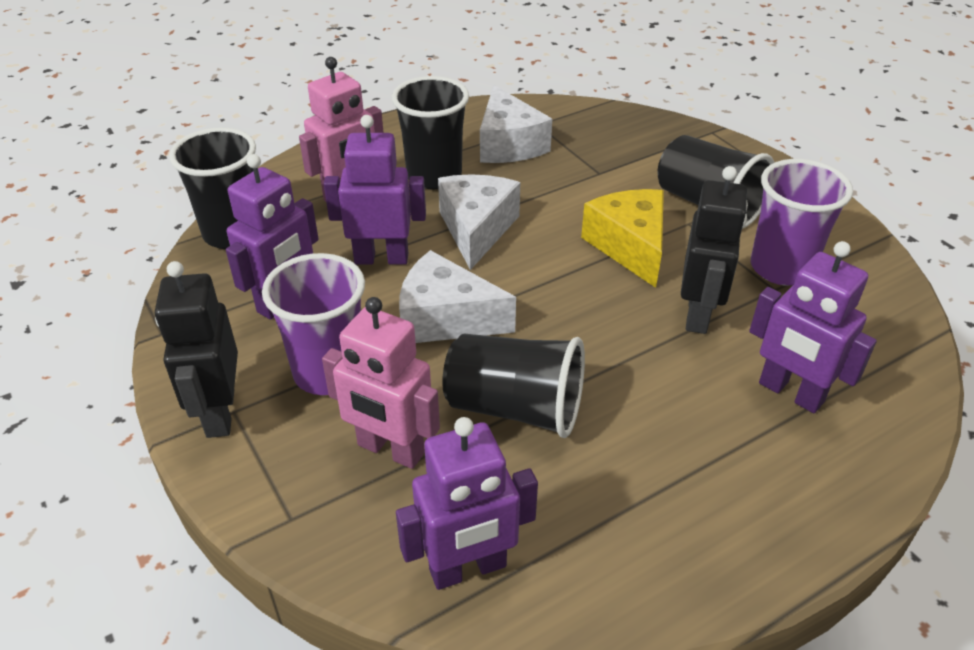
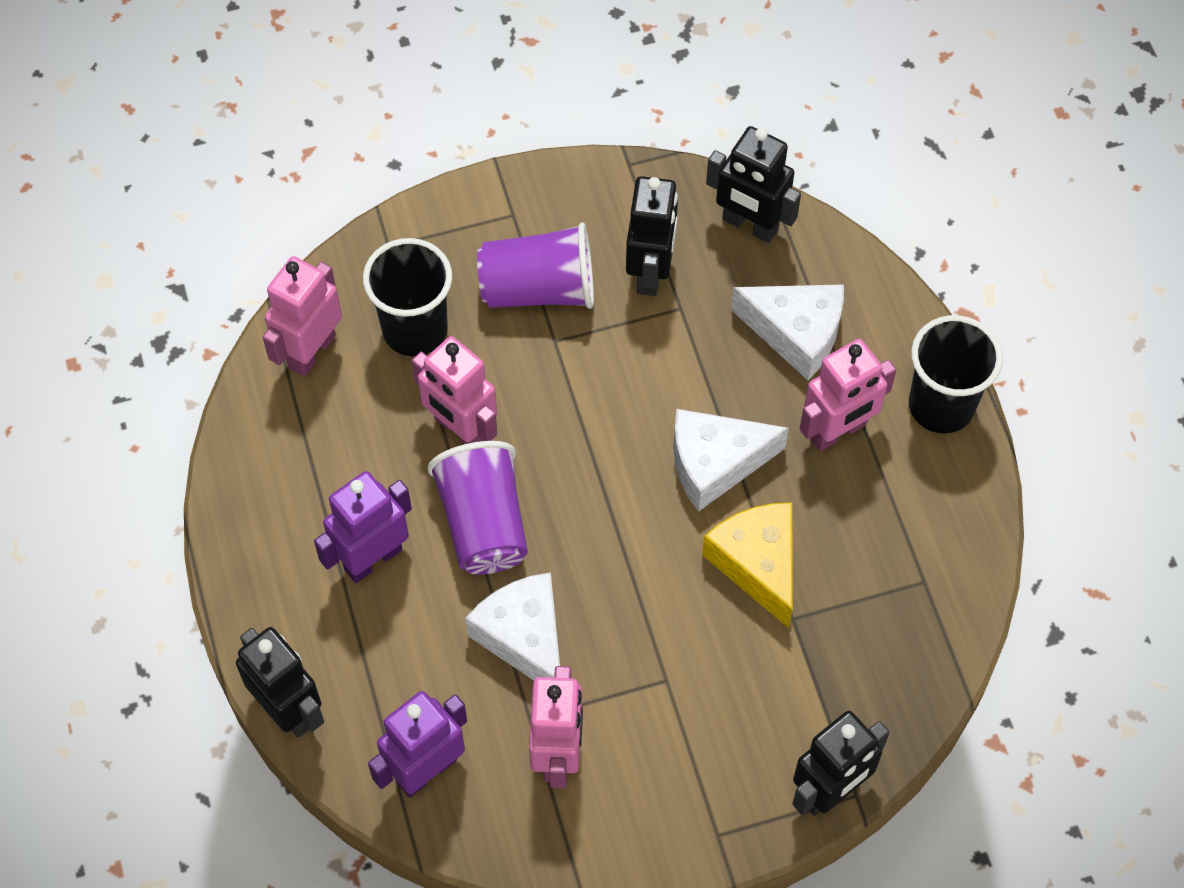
black cup: 4 -> 2
black robot: 2 -> 4
pink robot: 2 -> 4
purple robot: 4 -> 2

